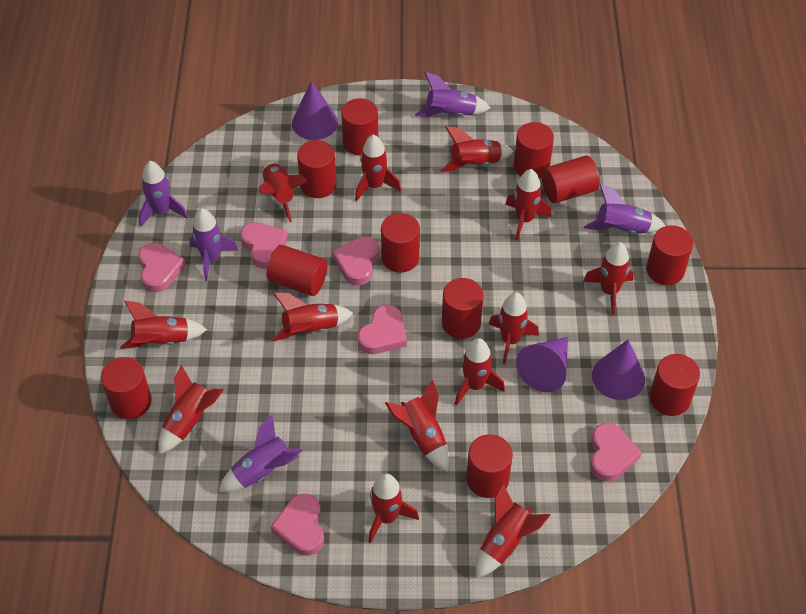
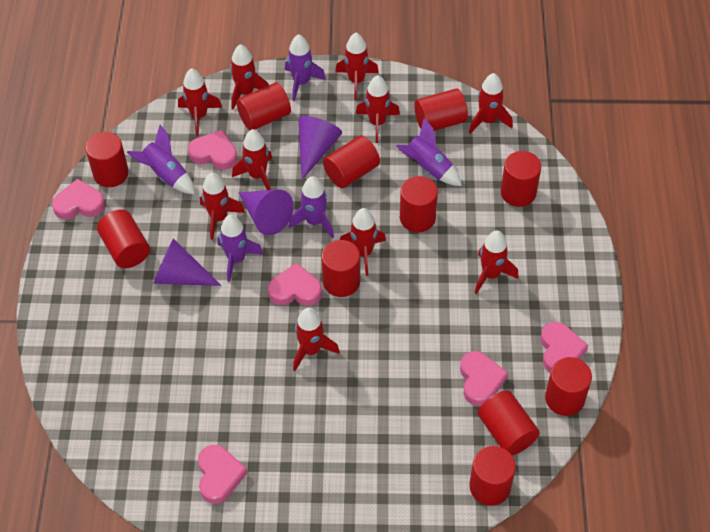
red rocket: 13 -> 10

